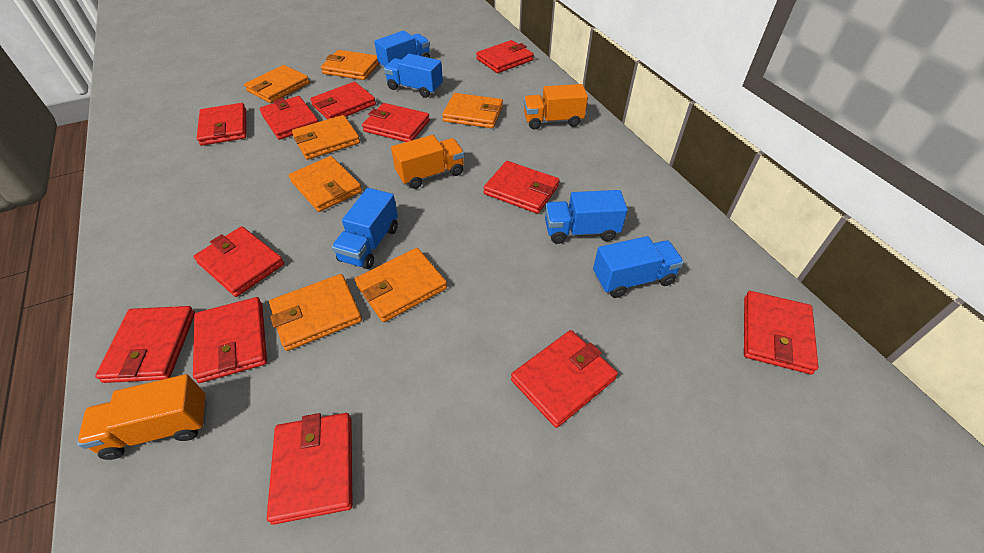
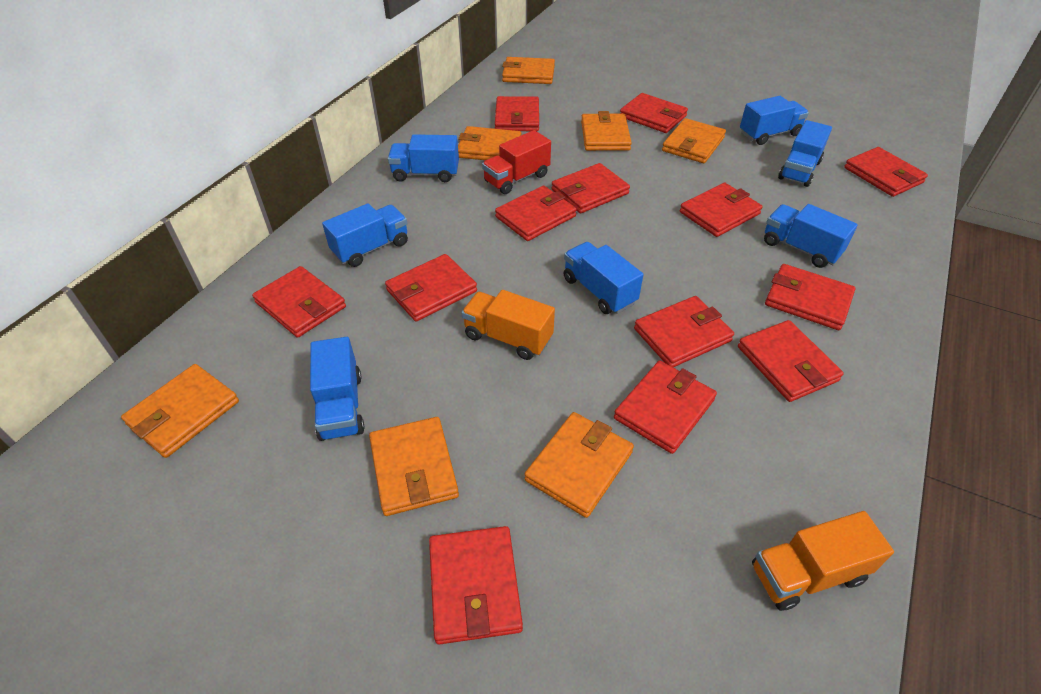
blue truck: 5 -> 7
orange truck: 3 -> 2
red truck: 0 -> 1
red wallet: 12 -> 13

